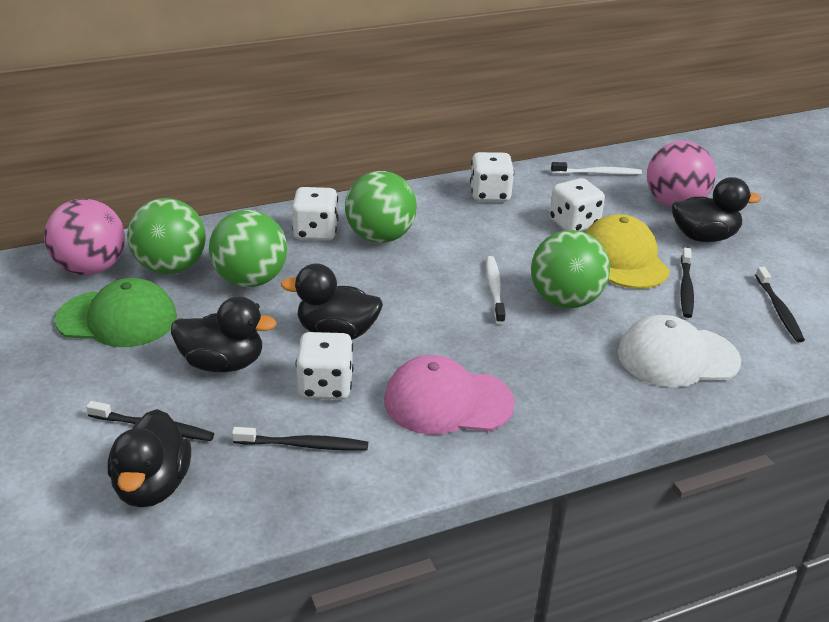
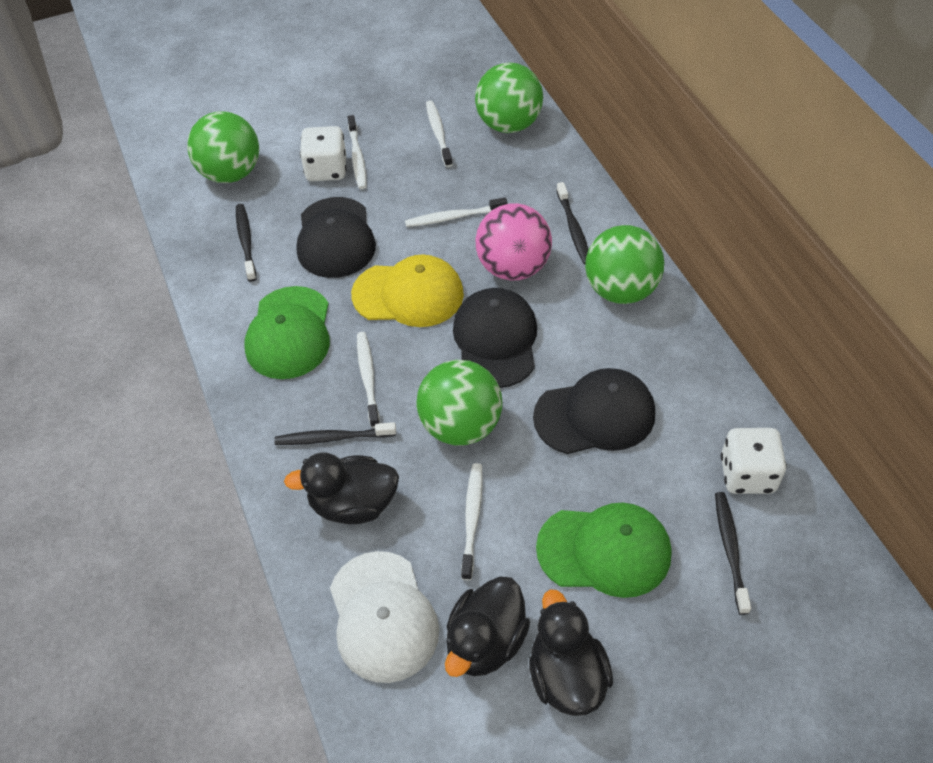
black cap: 0 -> 3
black duck: 4 -> 3
green cap: 1 -> 2
pink ball: 2 -> 1
pink cap: 1 -> 0
white dice: 4 -> 2
white toothbrush: 2 -> 5

